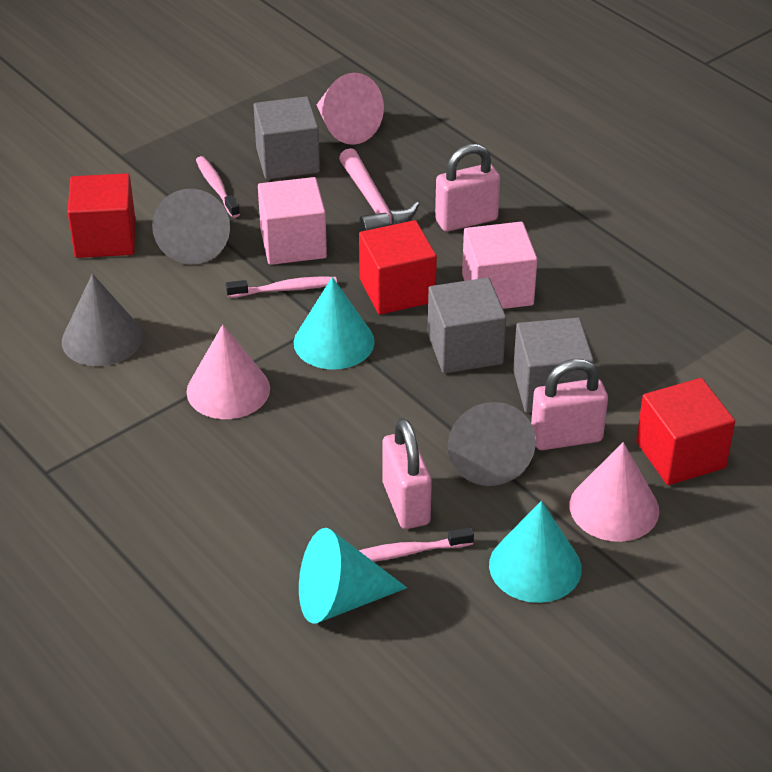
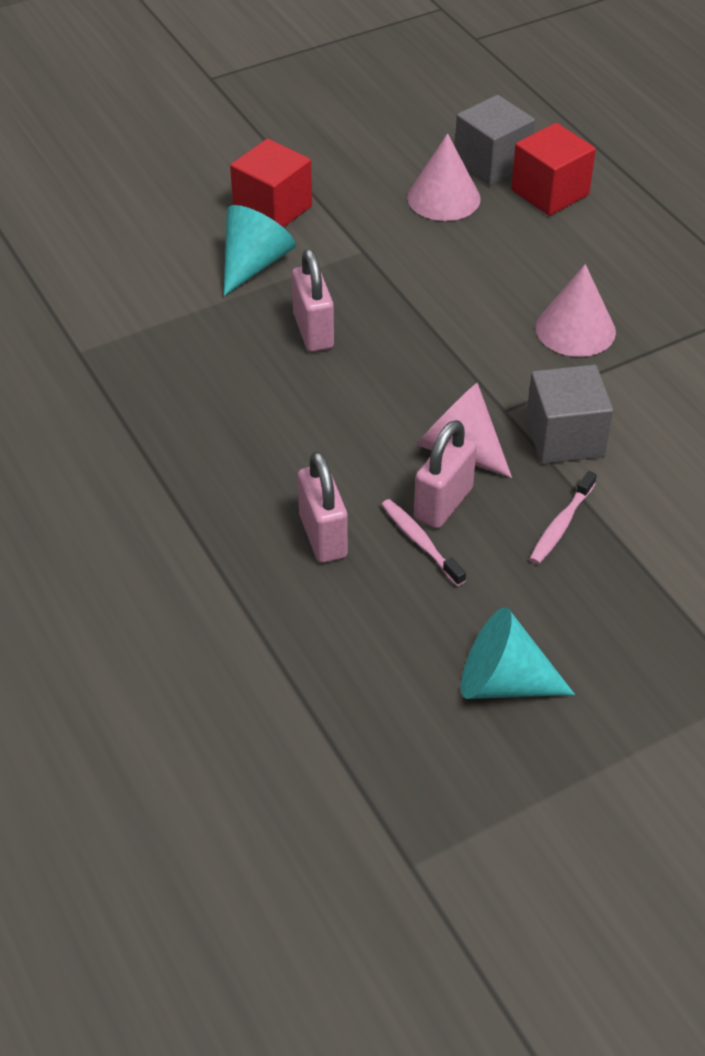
grey cone: 3 -> 0
grey cube: 3 -> 2
pink cube: 2 -> 0
pink hammer: 1 -> 0
pink toothbrush: 3 -> 2
red cube: 3 -> 2
turquoise cone: 3 -> 2

